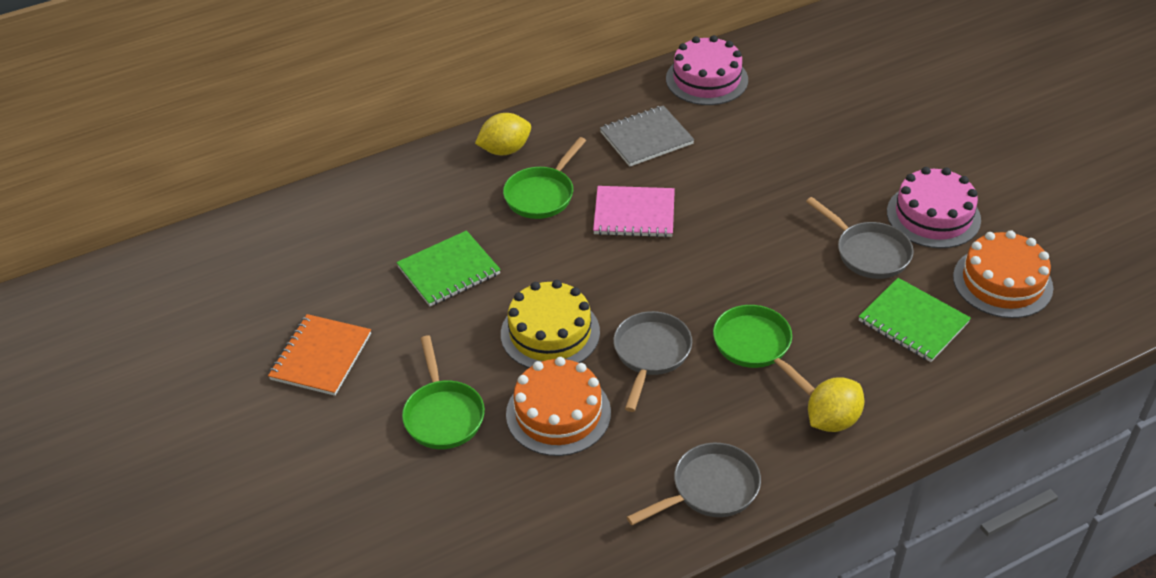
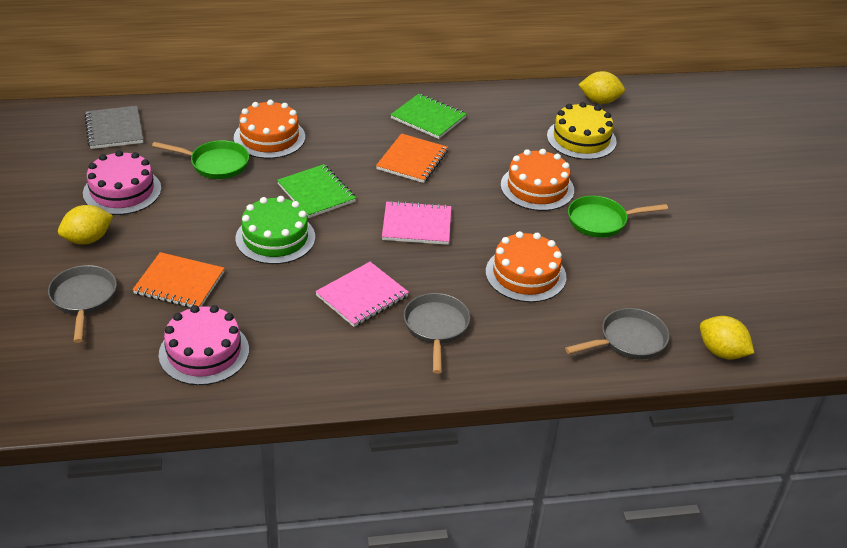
green cake: 0 -> 1
green pan: 3 -> 2
orange cake: 2 -> 3
orange notebook: 1 -> 2
pink notebook: 1 -> 2
yellow lemon: 2 -> 3

